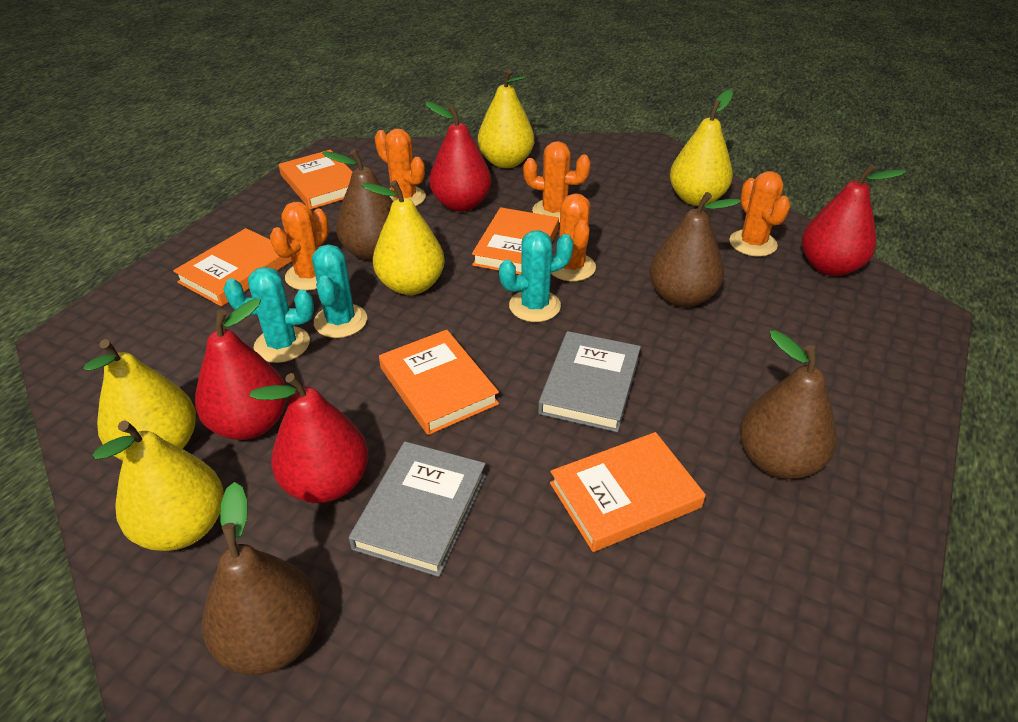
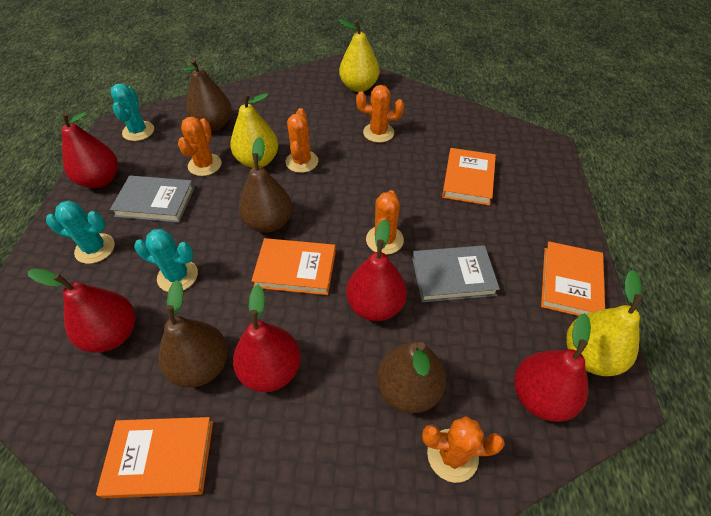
orange book: 5 -> 4
red pear: 4 -> 5
yellow pear: 5 -> 3

